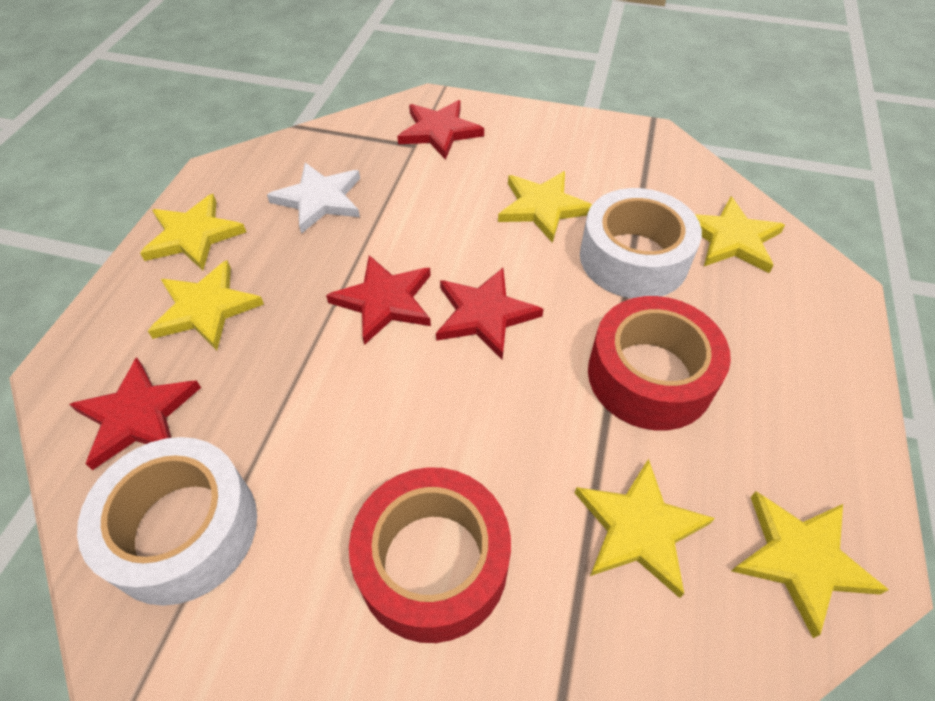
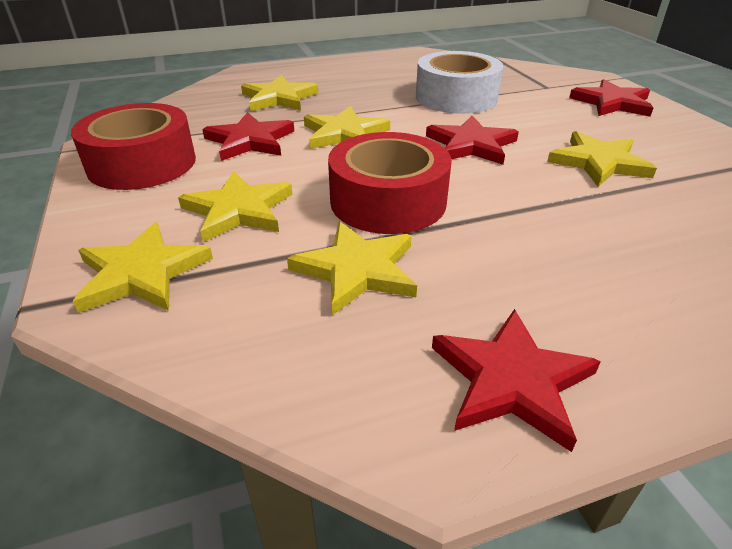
white star: 1 -> 0
white tape: 2 -> 1

